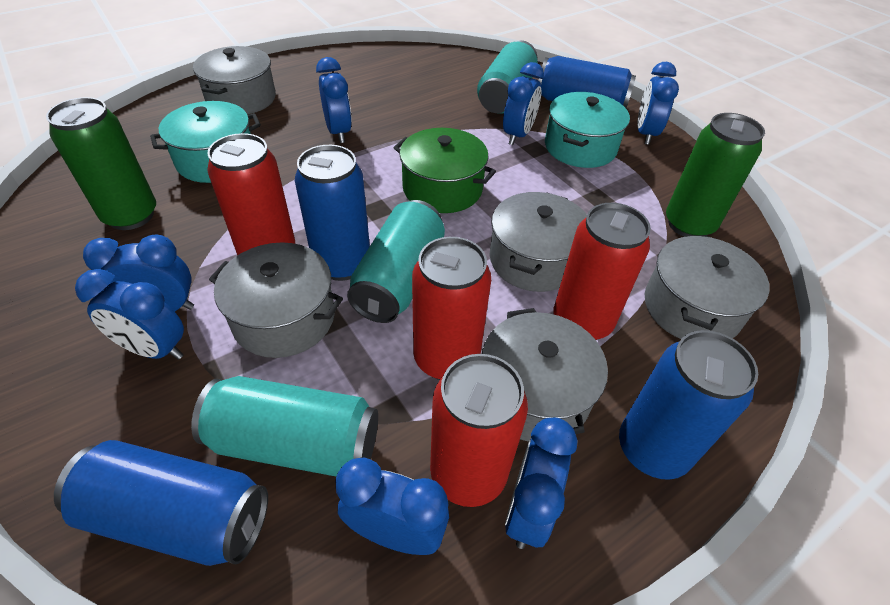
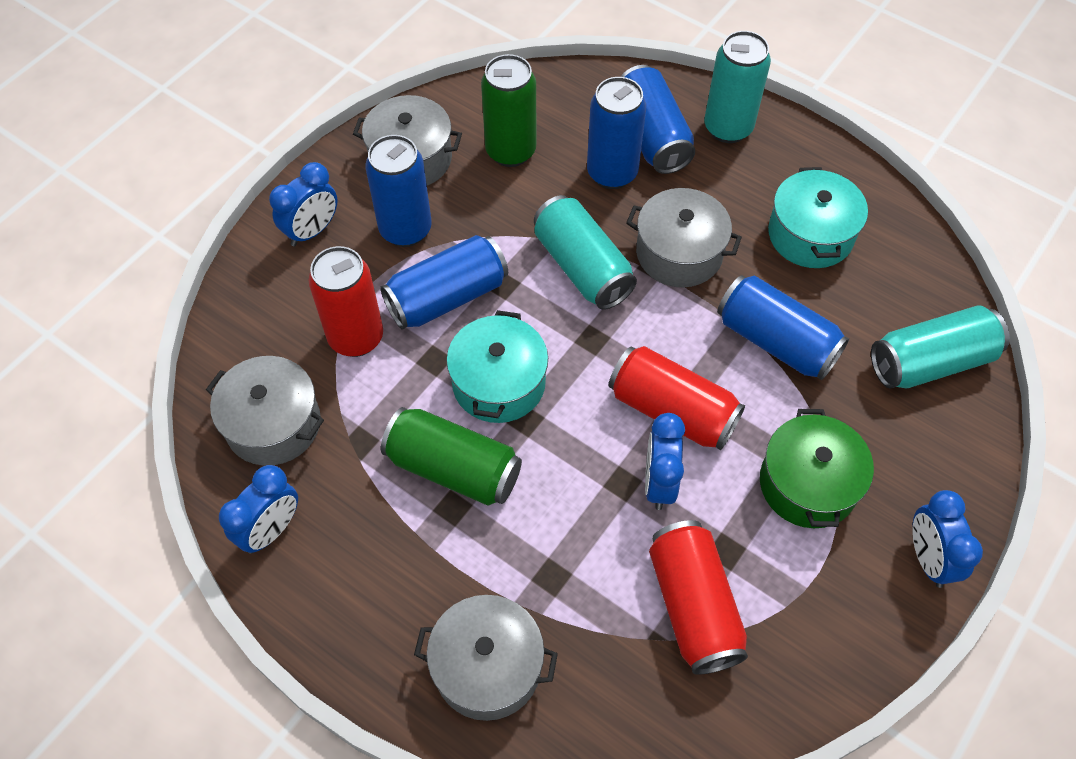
blue can: 4 -> 5
blue clock: 7 -> 4
grey pot: 5 -> 4
red can: 4 -> 3

